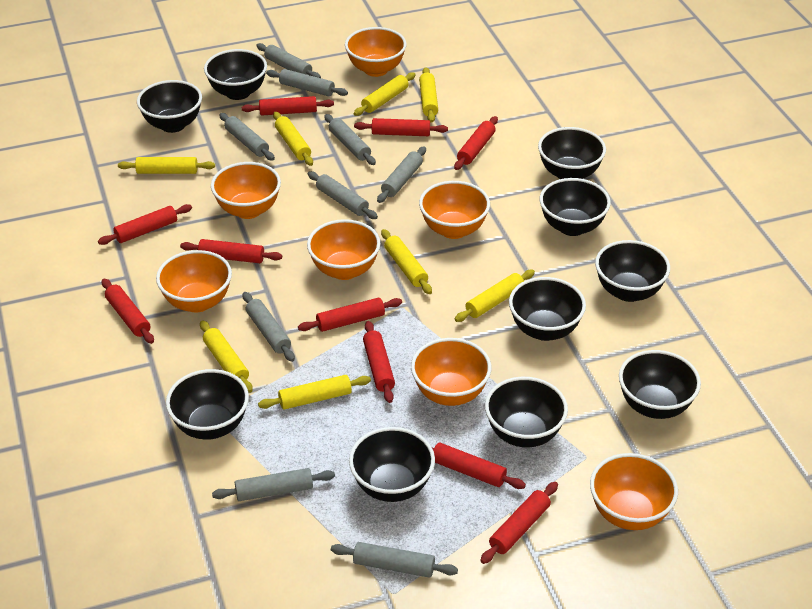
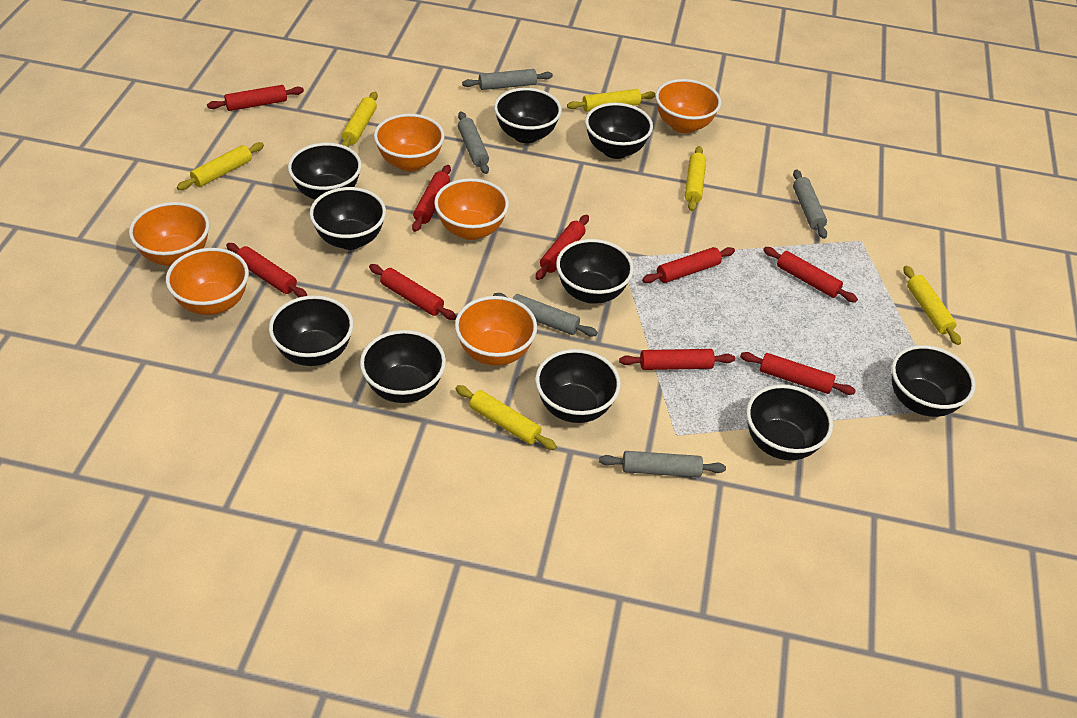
grey rolling pin: 9 -> 5
orange bowl: 7 -> 6
red rolling pin: 10 -> 9
yellow rolling pin: 8 -> 6

